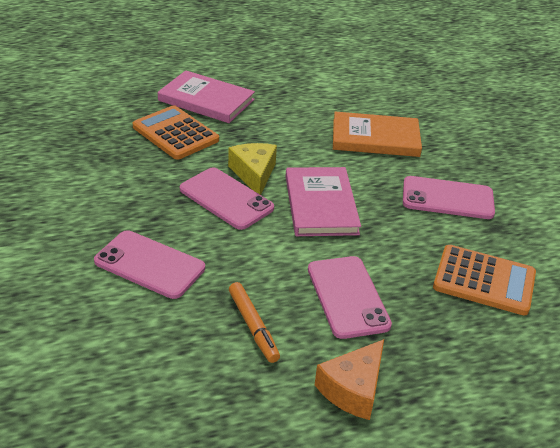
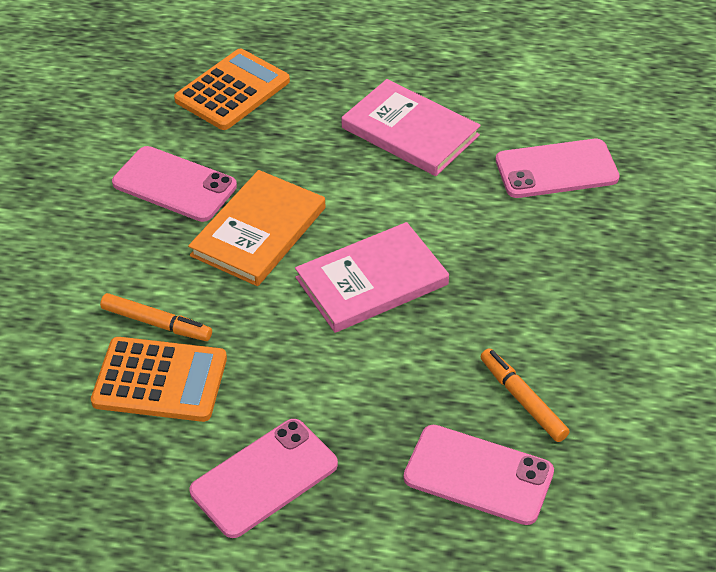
orange cheese: 1 -> 0
orange marker: 1 -> 2
yellow cheese: 1 -> 0

